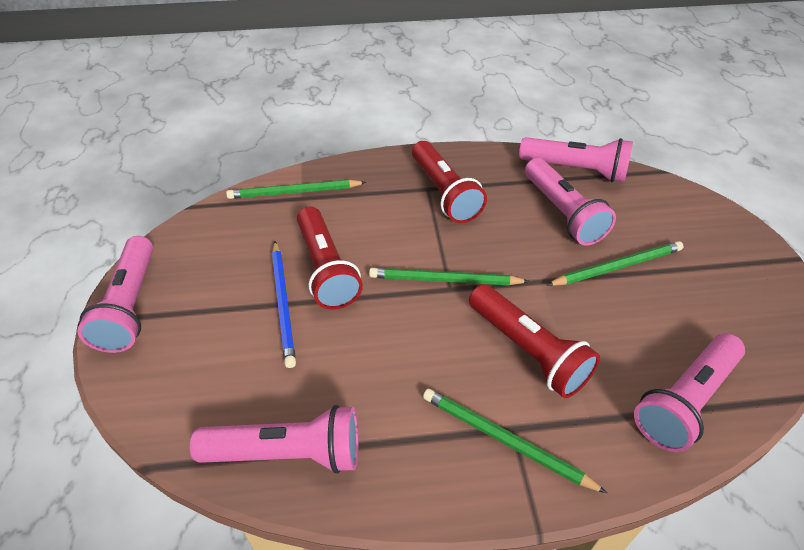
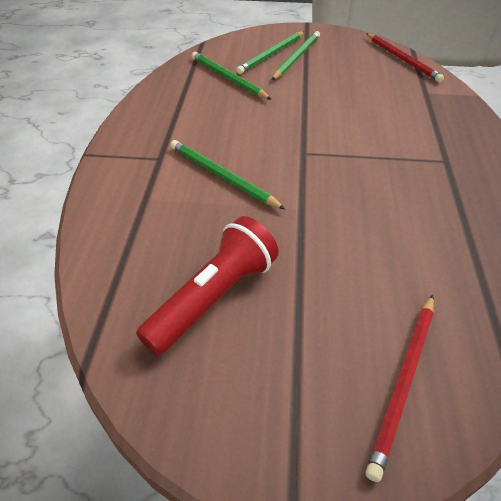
blue pencil: 1 -> 0
pink flashlight: 5 -> 0
red flashlight: 3 -> 1
red pencil: 0 -> 2

